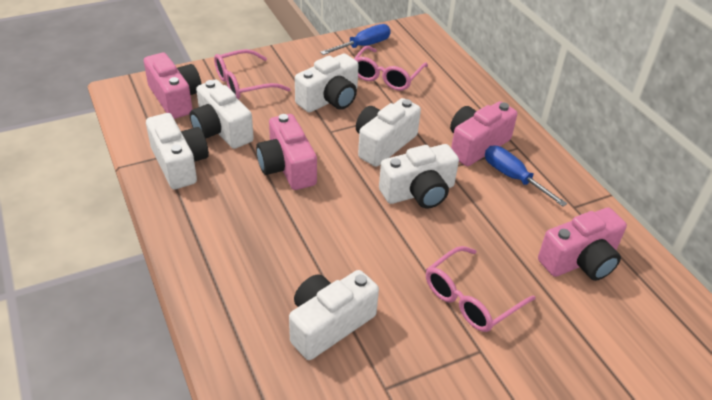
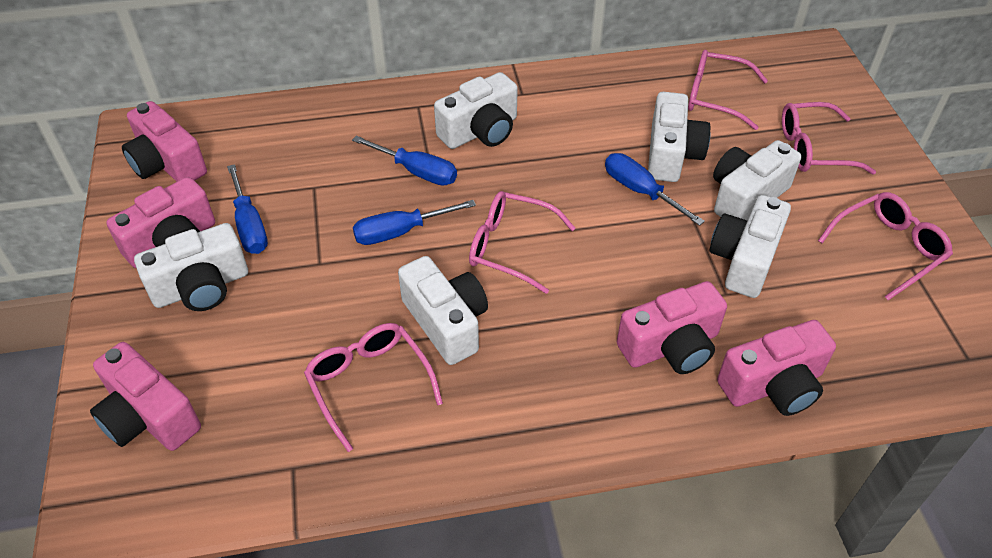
blue screwdriver: 2 -> 4
pink camera: 4 -> 5
pink glasses: 3 -> 5

